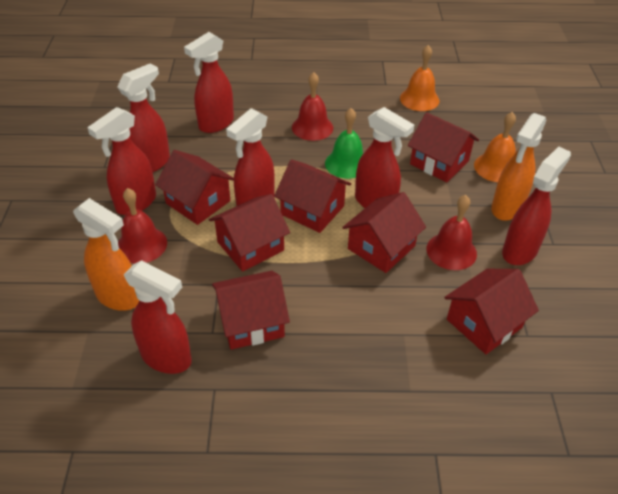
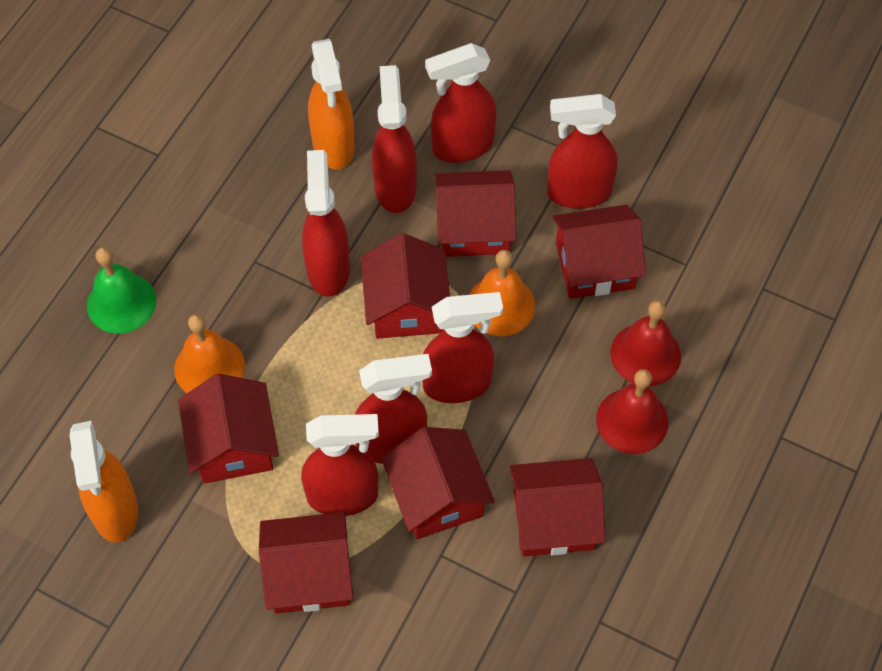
red bell: 3 -> 2

